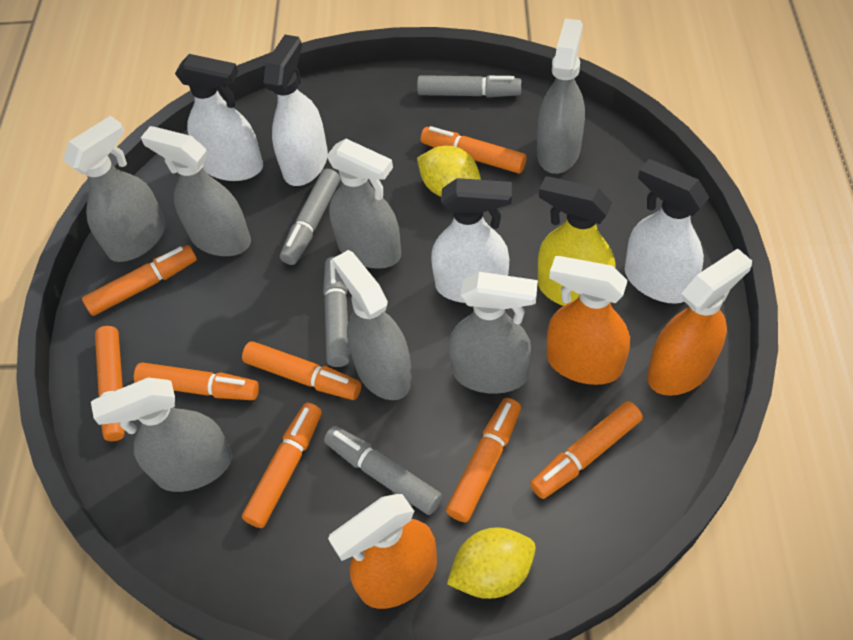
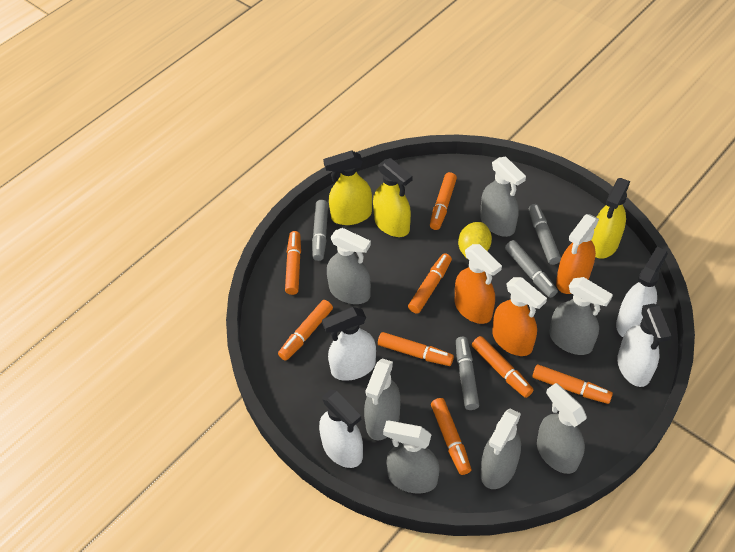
yellow lemon: 2 -> 1
yellow spray bottle: 1 -> 3

